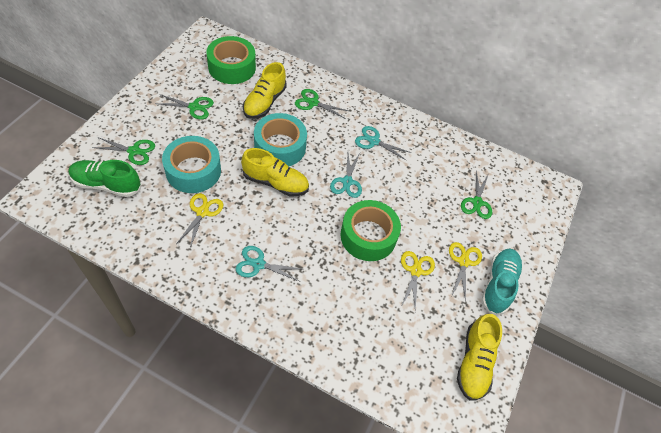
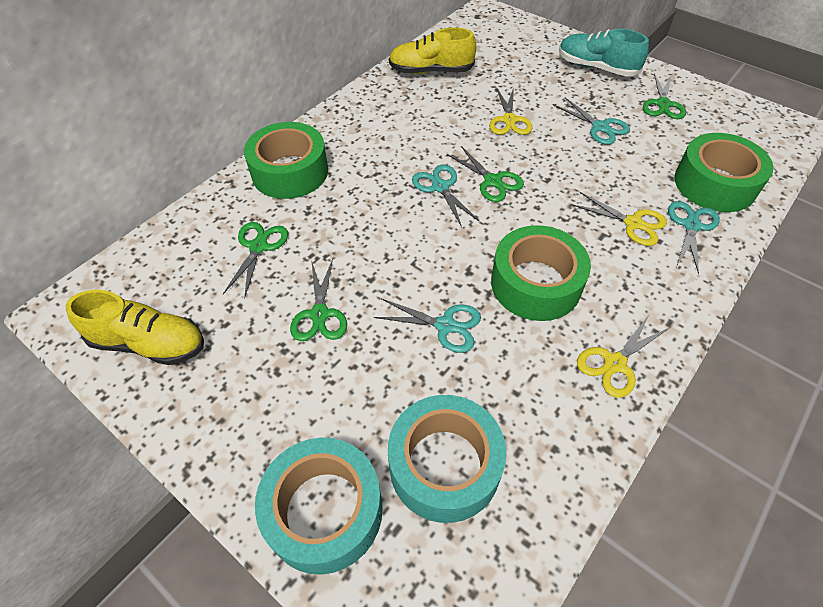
green shoe: 1 -> 0
green tape: 2 -> 3
turquoise scissors: 3 -> 4
yellow shoe: 3 -> 2

